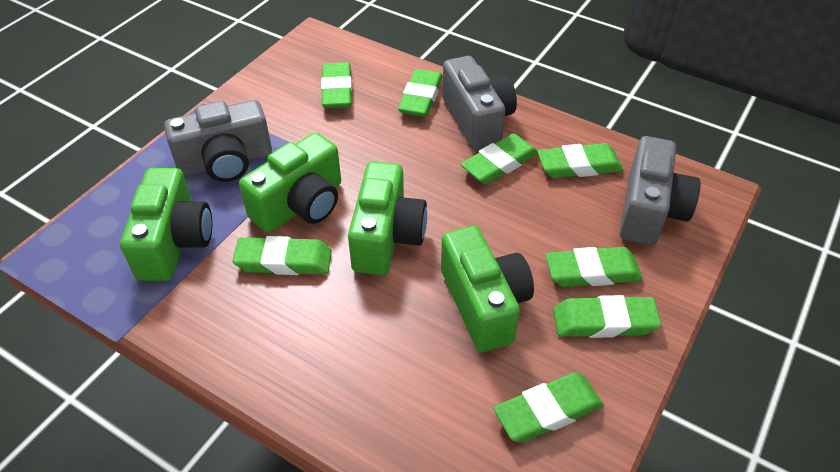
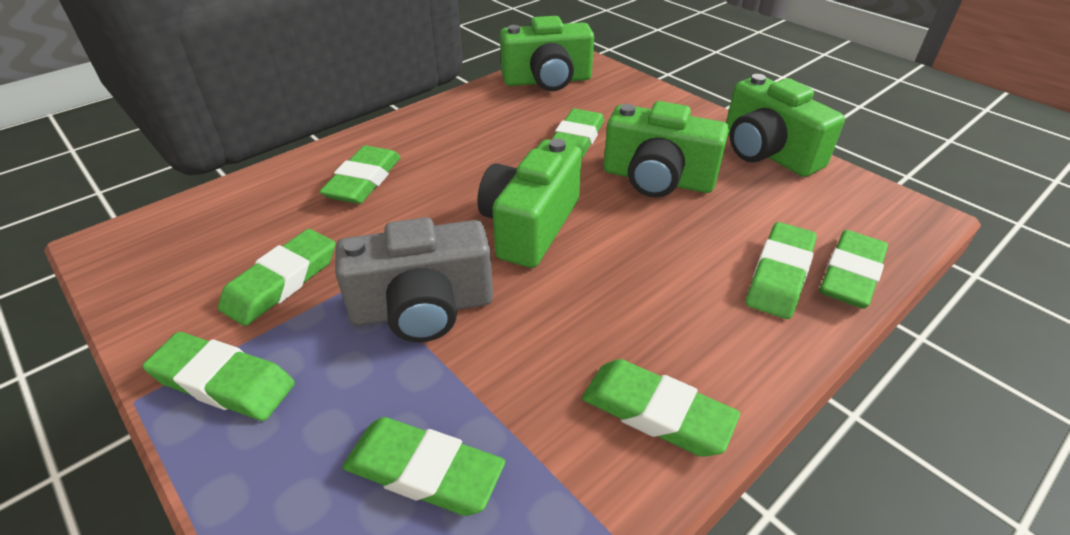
grey camera: 3 -> 1

